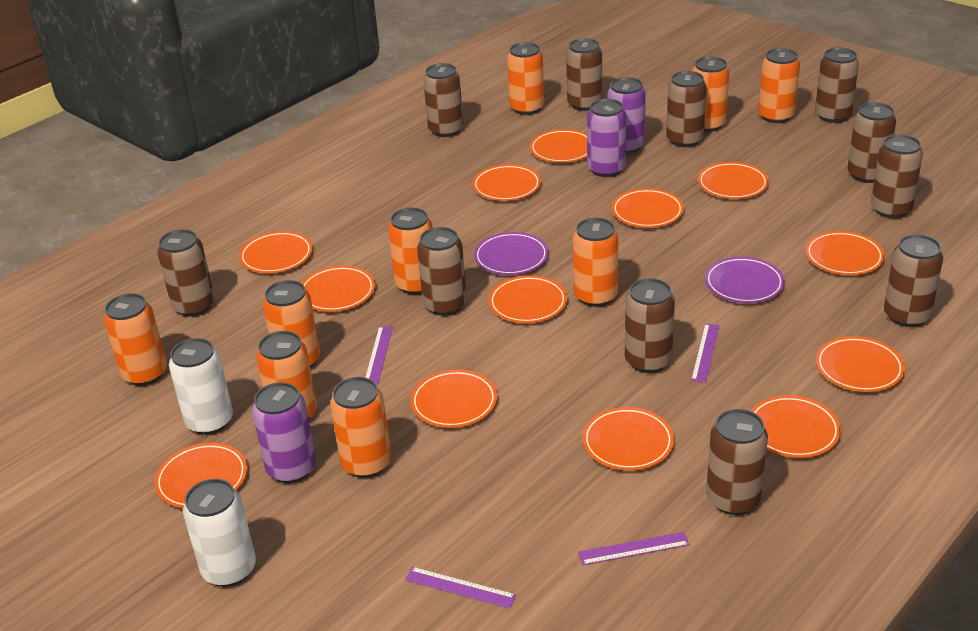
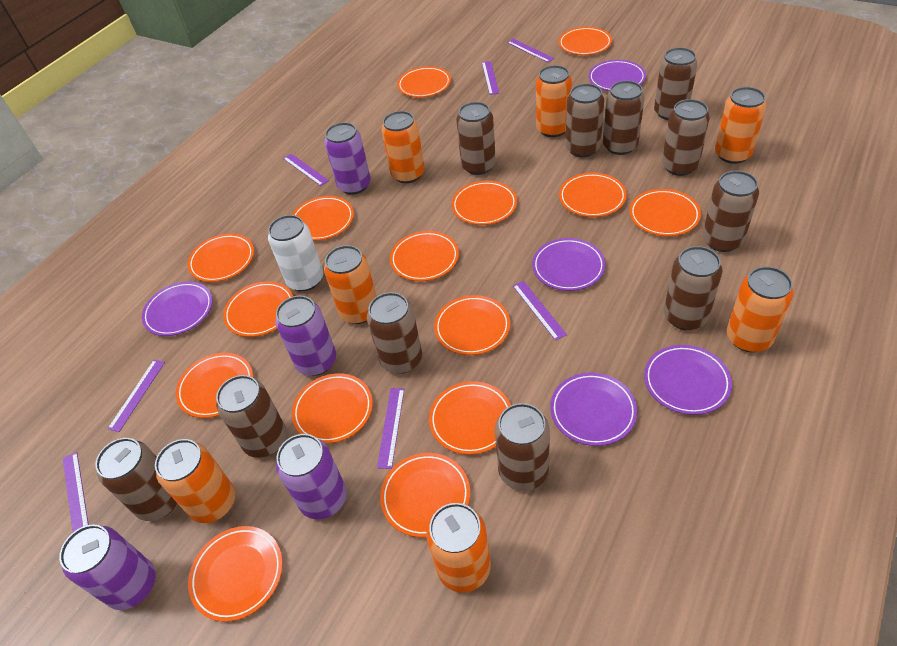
orange can: 9 -> 7
orange plate: 13 -> 15
purple can: 3 -> 4
purple plate: 2 -> 5
purple ruler: 4 -> 7
white can: 2 -> 1

